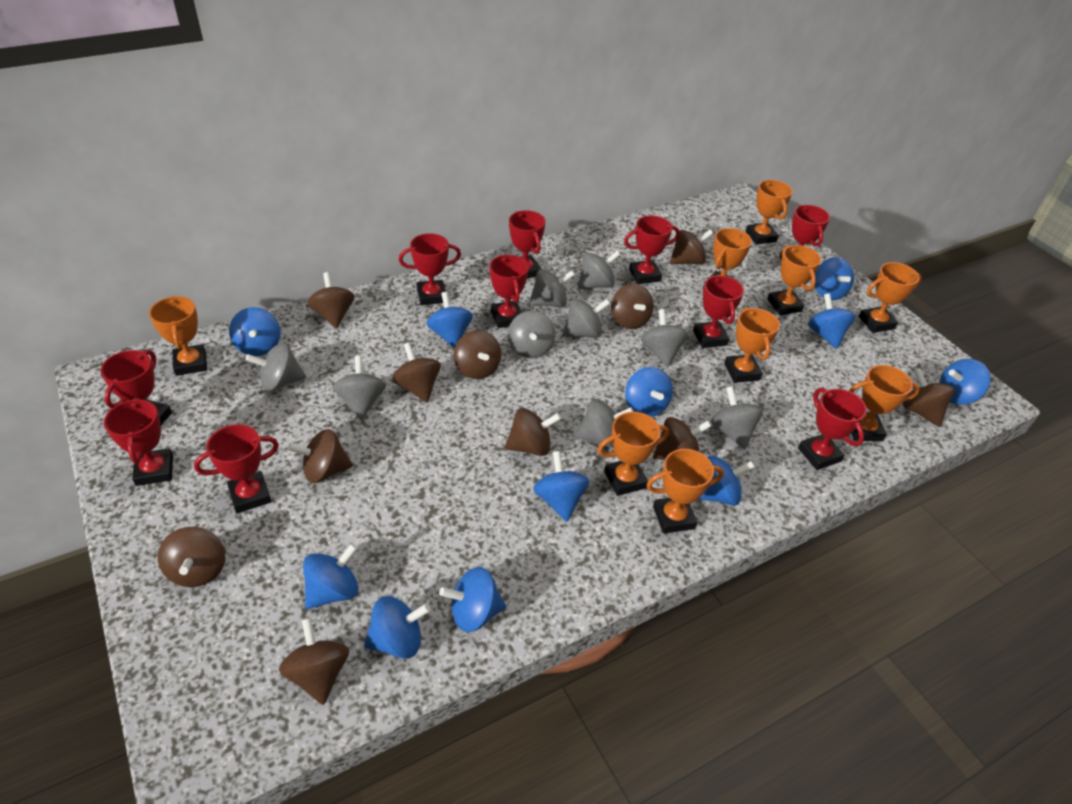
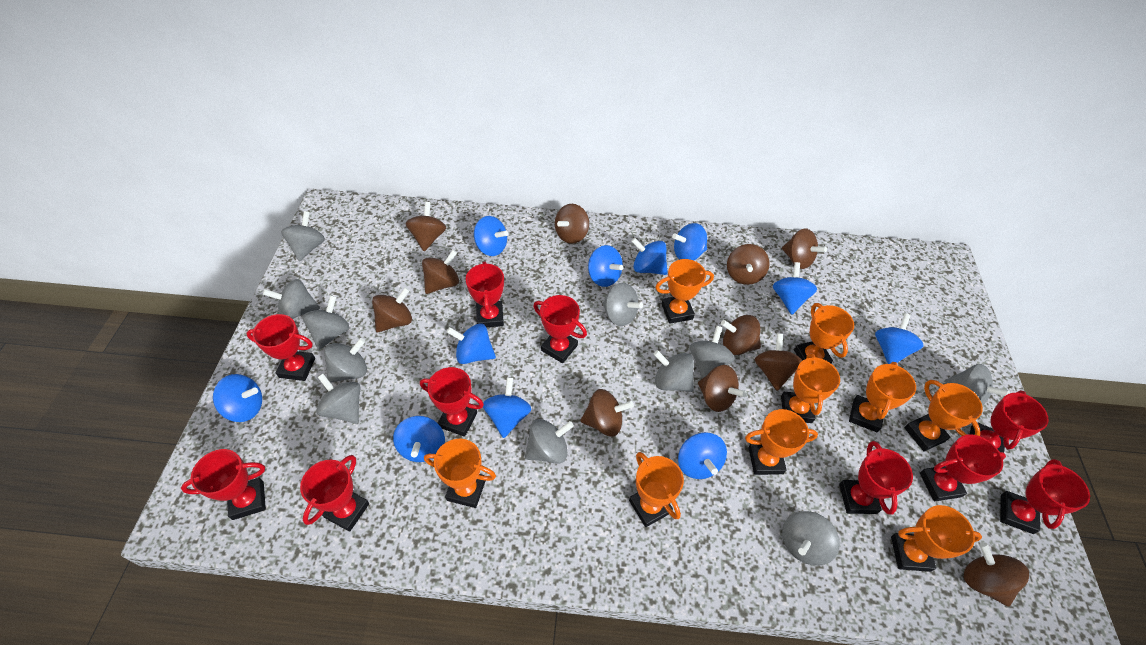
grey spinning top: 9 -> 11

